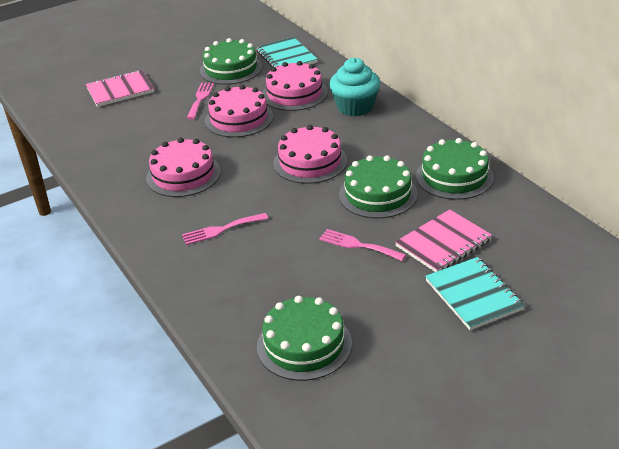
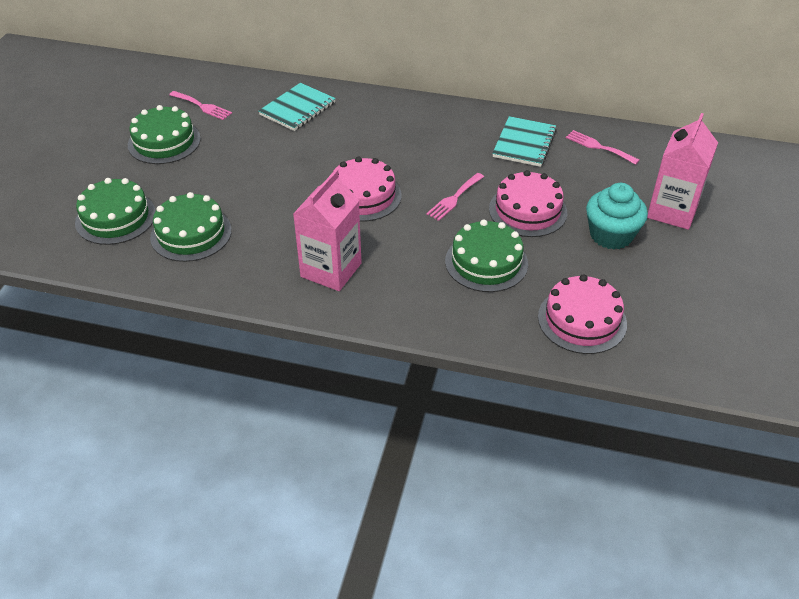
pink cake: 4 -> 3
pink carton: 0 -> 2
pink notebook: 2 -> 0

